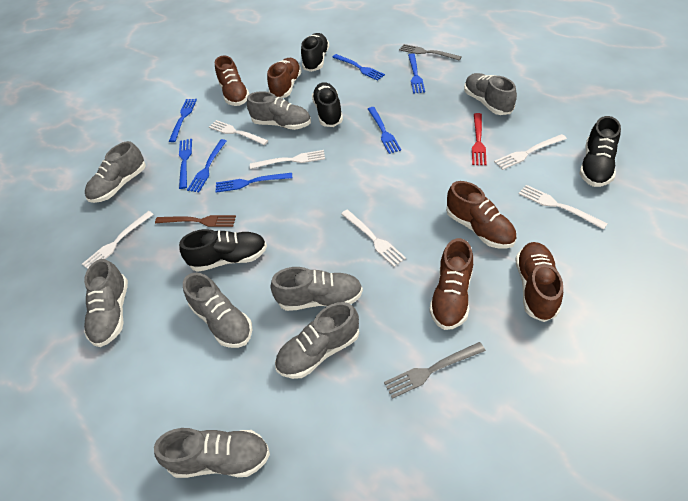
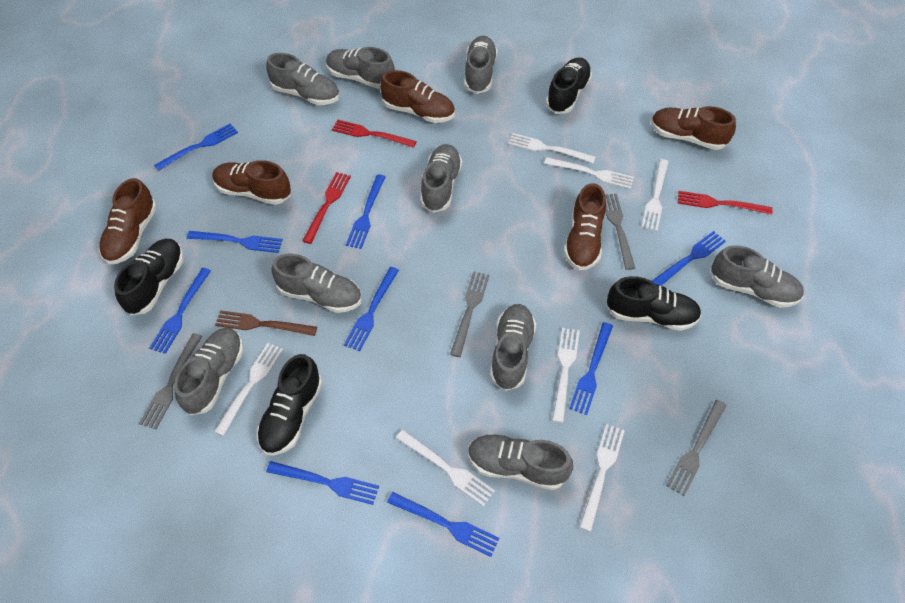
blue fork: 7 -> 9
grey fork: 2 -> 4
grey shoe: 8 -> 9
red fork: 1 -> 3
white fork: 6 -> 7

